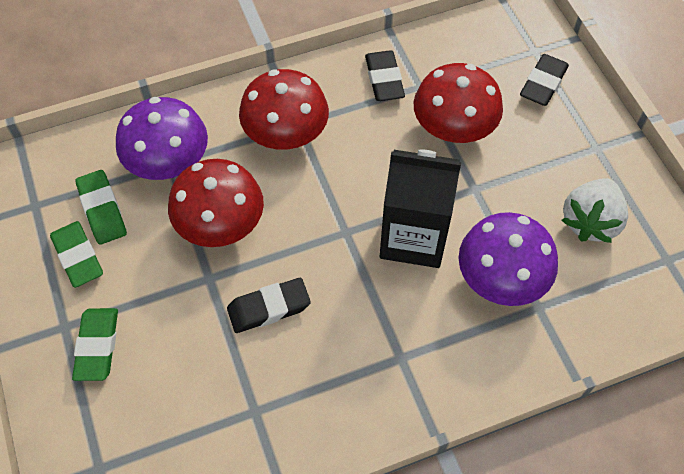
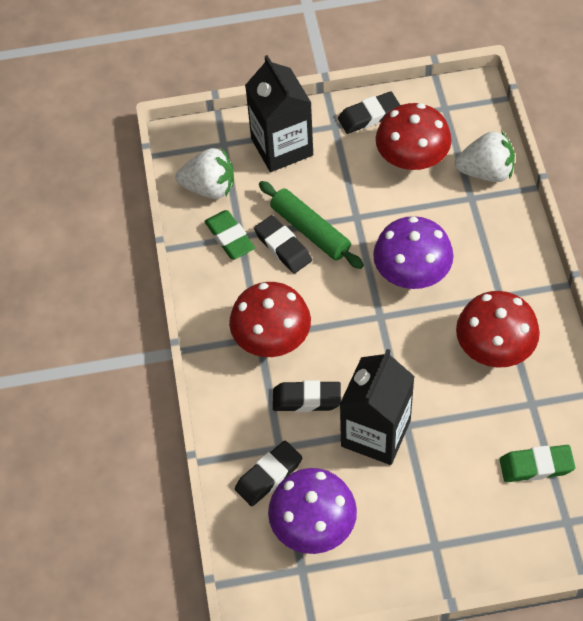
black carton: 1 -> 2
black eraser: 3 -> 4
green eraser: 3 -> 2
green rolling pin: 0 -> 1
white strawberry: 1 -> 2

